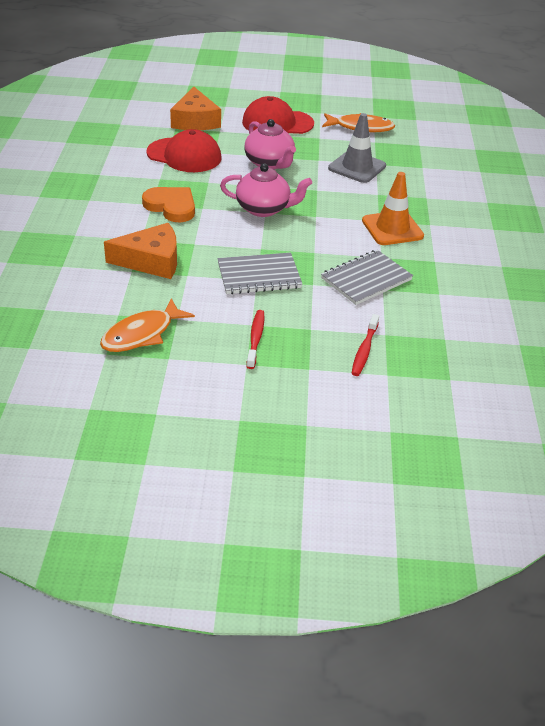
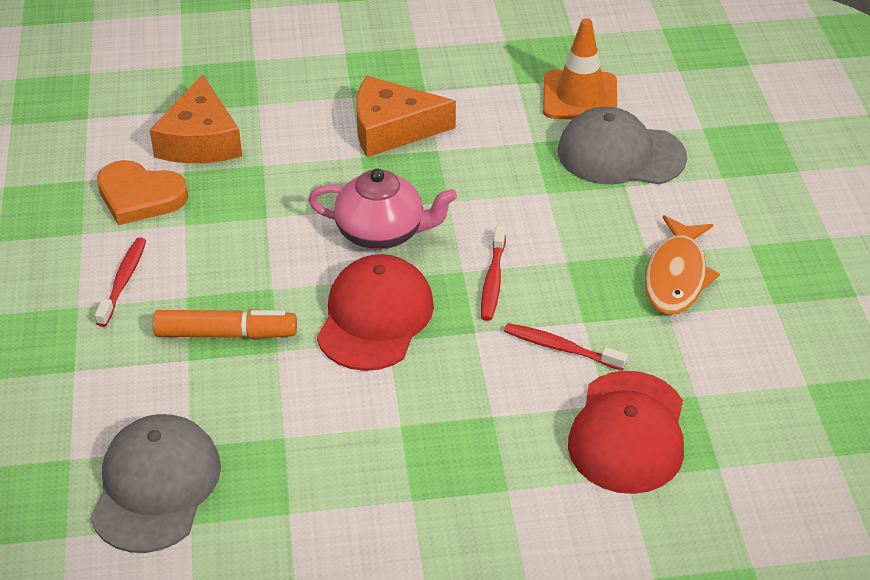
grey cap: 0 -> 2
grey notebook: 2 -> 0
grey traffic cone: 1 -> 0
orange fish: 2 -> 1
orange marker: 0 -> 1
pink teapot: 2 -> 1
red toothbrush: 2 -> 3

